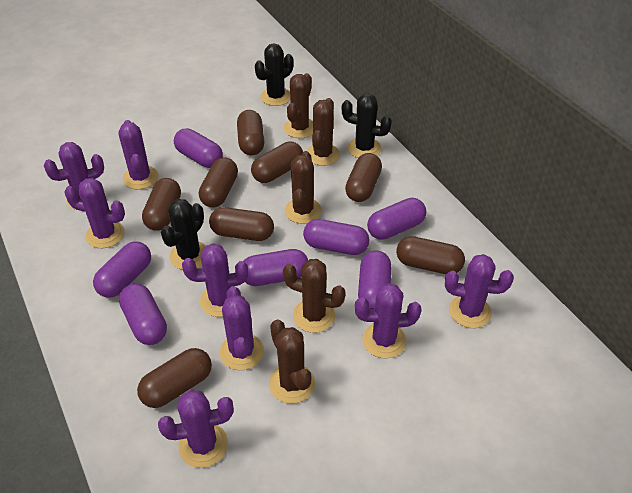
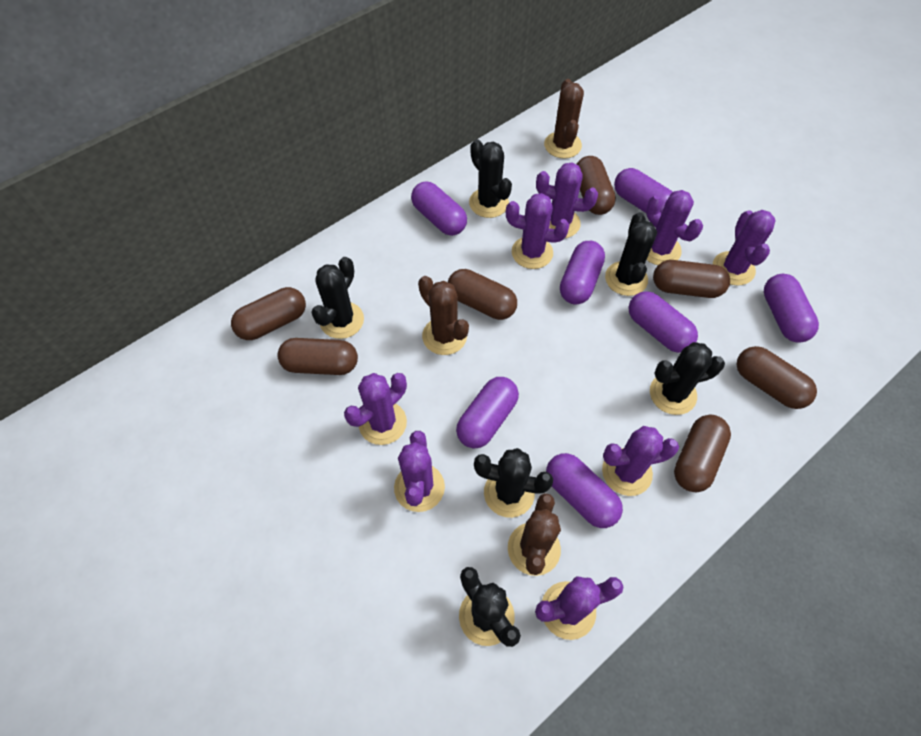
black cactus: 3 -> 6
brown cactus: 5 -> 3
brown capsule: 8 -> 7

